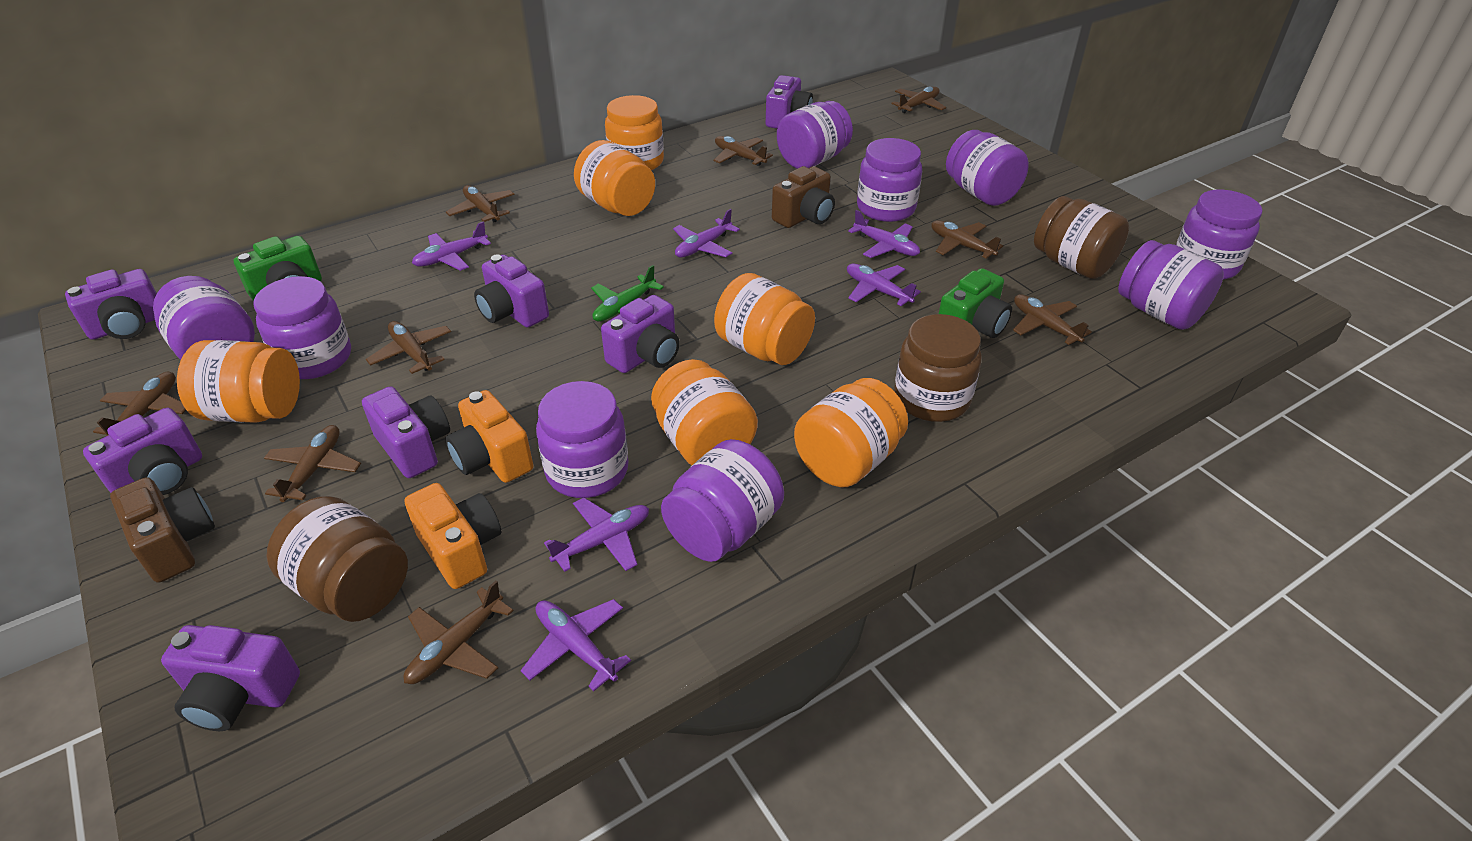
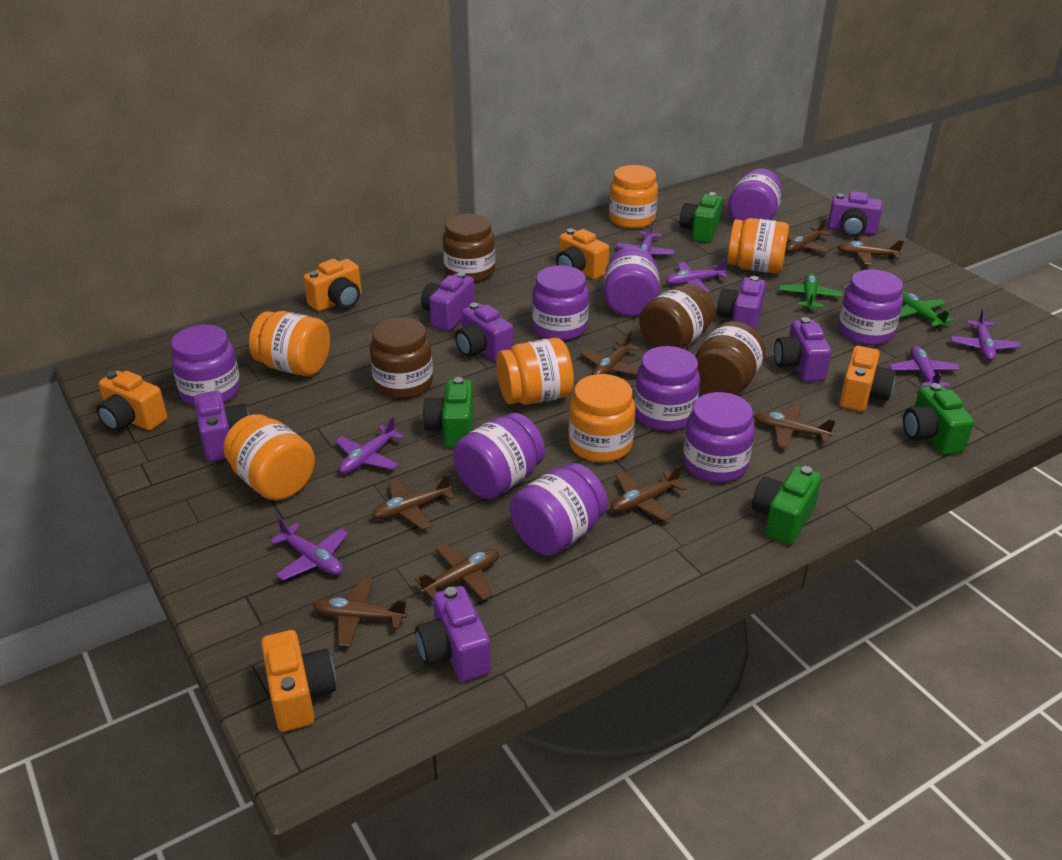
brown camera: 2 -> 0
brown jar: 3 -> 4
brown plane: 9 -> 8
green camera: 2 -> 4
green plane: 1 -> 2
orange camera: 2 -> 5

